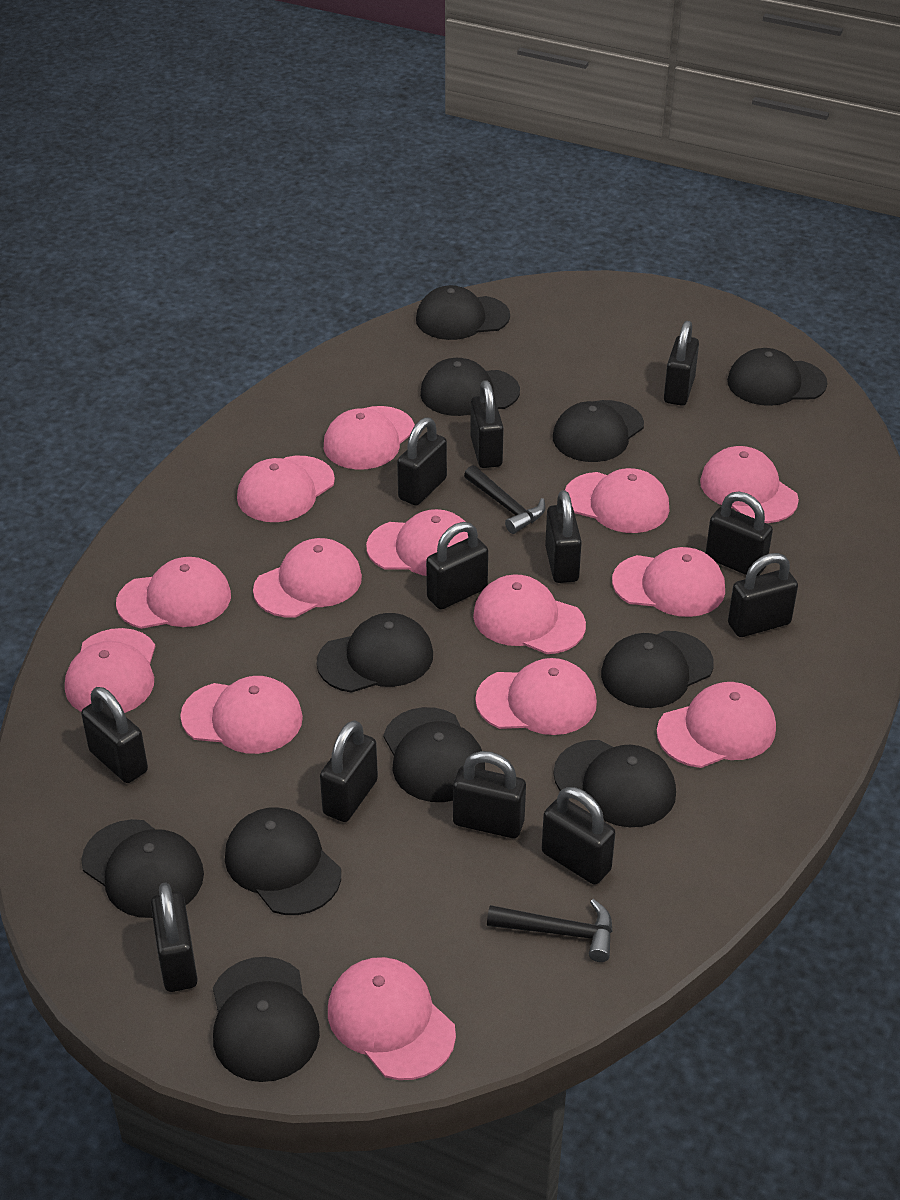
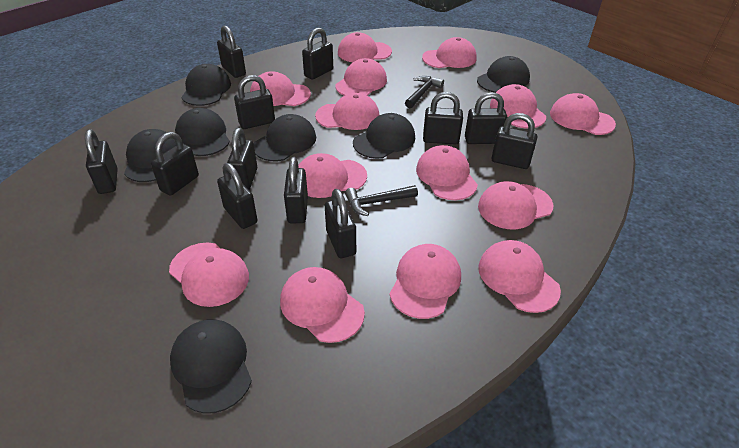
black cap: 11 -> 7

